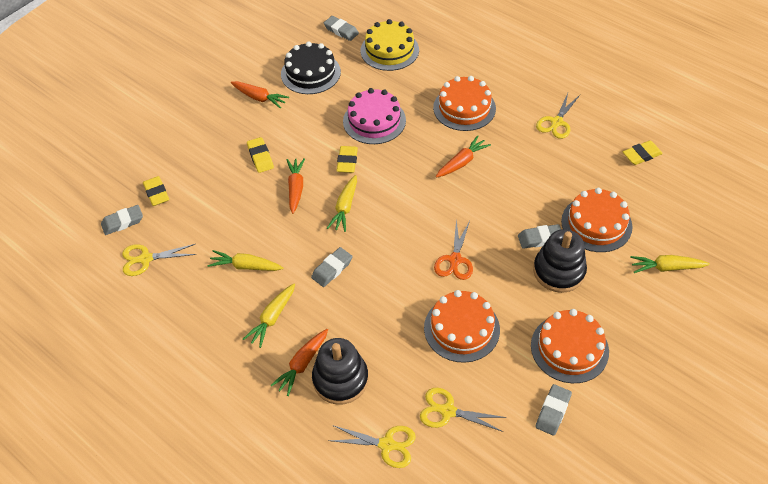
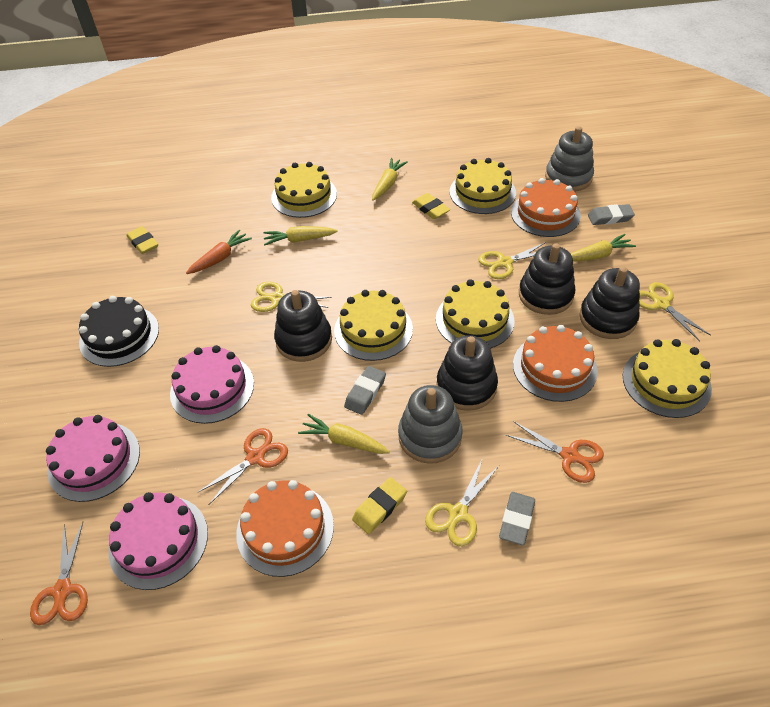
black stacking toy: 2 -> 4
grey eraser: 5 -> 3
grey stacking toy: 0 -> 2
orange cake: 4 -> 3
orange carrot: 4 -> 1
orange scissors: 1 -> 3
pink cake: 1 -> 3
yellow cake: 1 -> 5
yellow eraser: 4 -> 3

